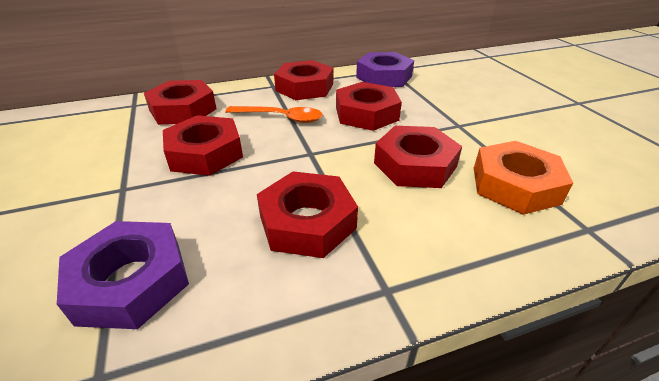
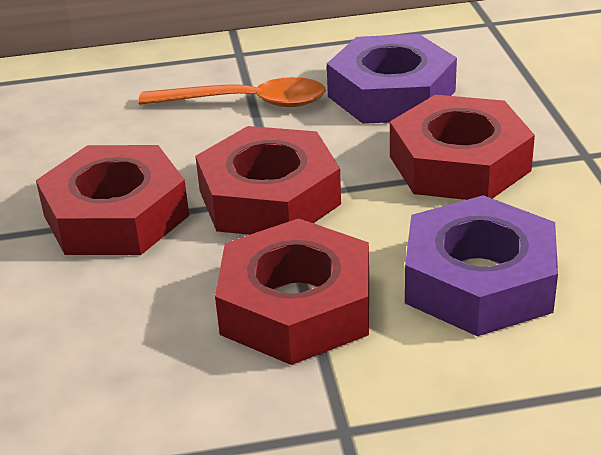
orange nut: 1 -> 0
red nut: 6 -> 4

